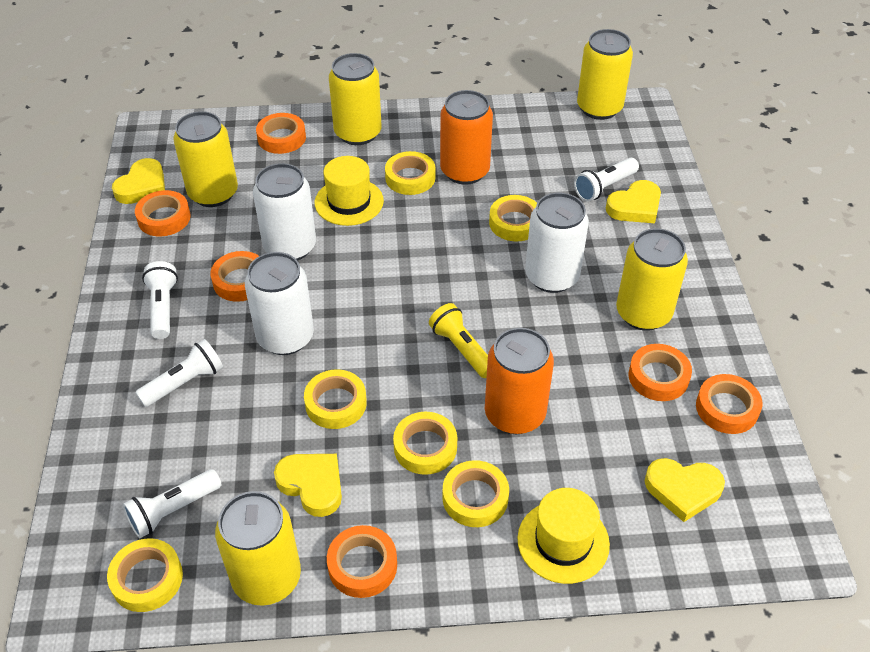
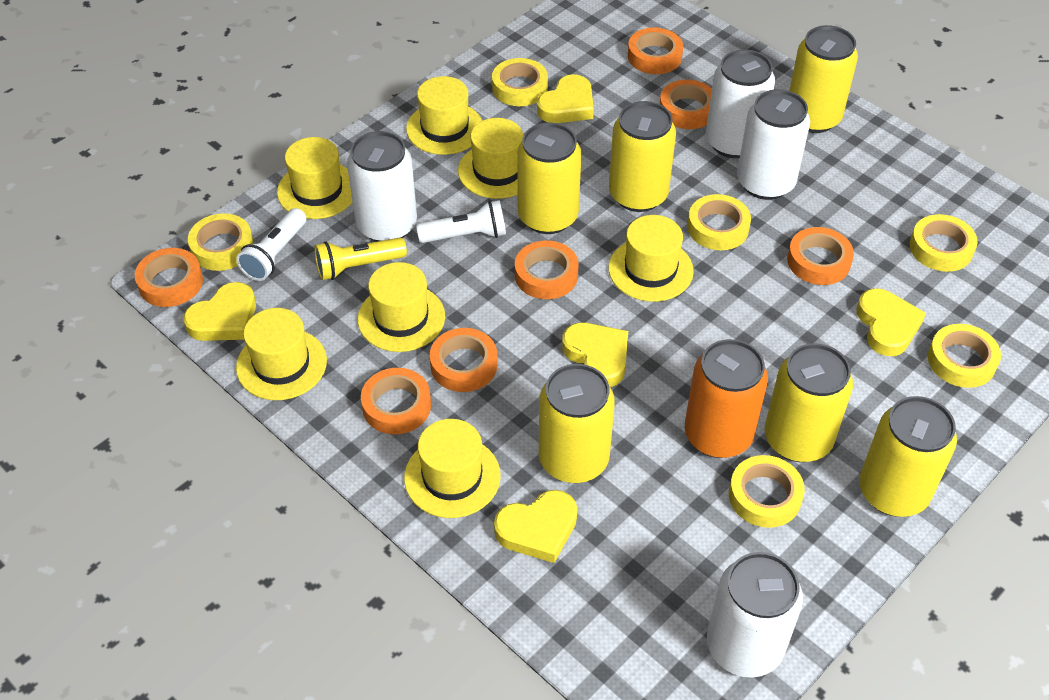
orange can: 2 -> 1
orange tape: 6 -> 7
white can: 3 -> 4
white flashlight: 4 -> 2
yellow can: 5 -> 6
yellow hat: 2 -> 7
yellow heart: 4 -> 5

